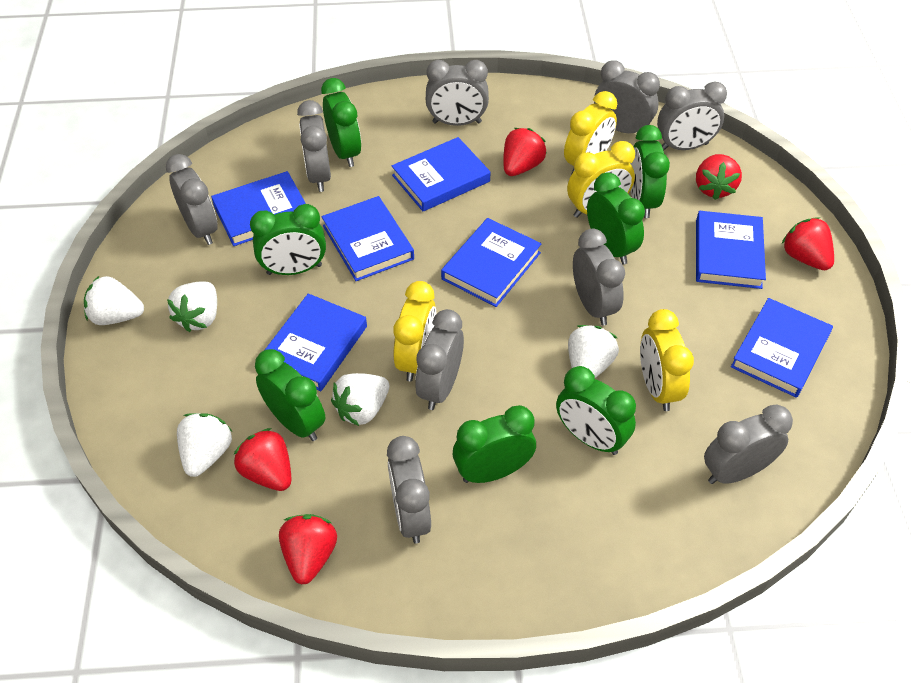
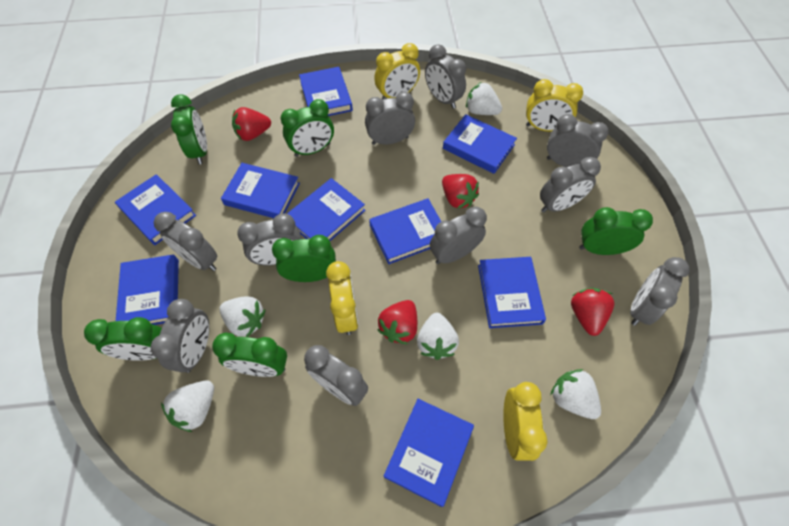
blue book: 7 -> 9
green clock: 7 -> 6
grey clock: 9 -> 10
red strawberry: 5 -> 4

